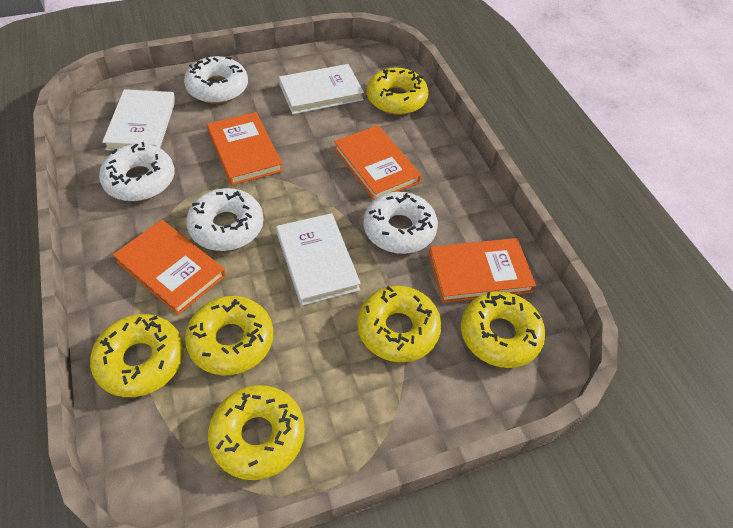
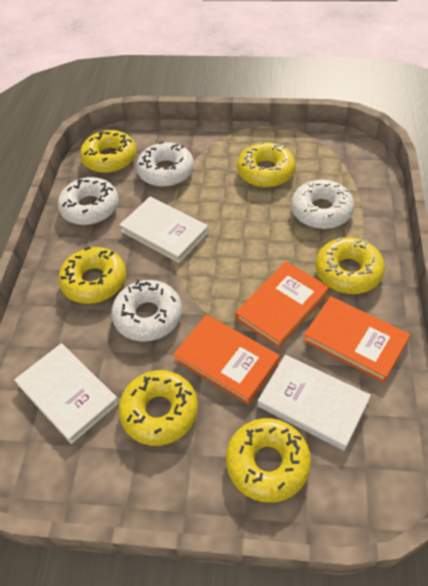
orange book: 4 -> 3

